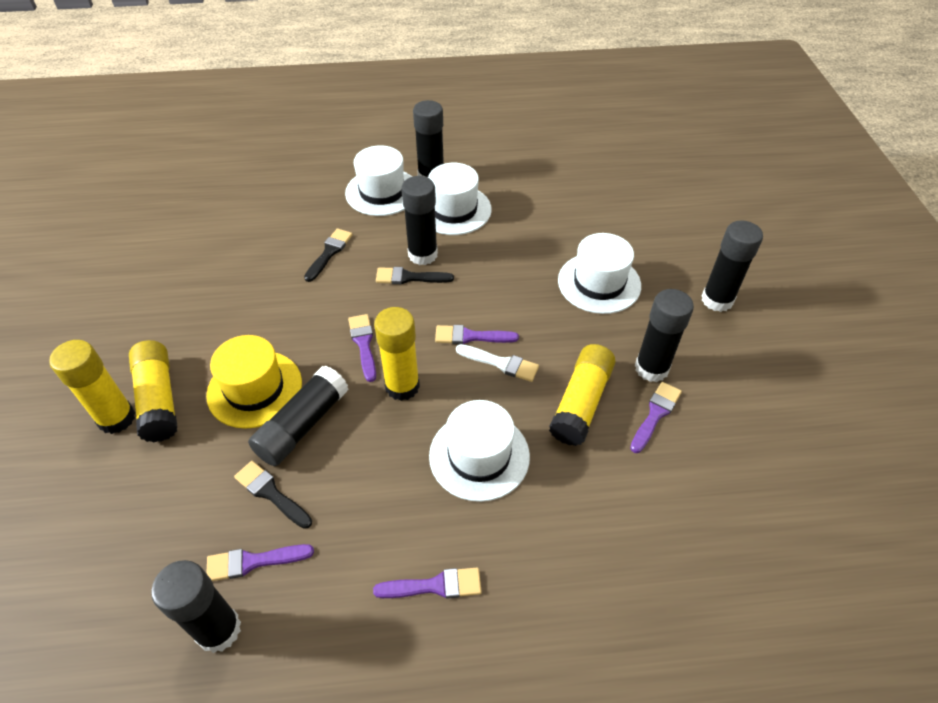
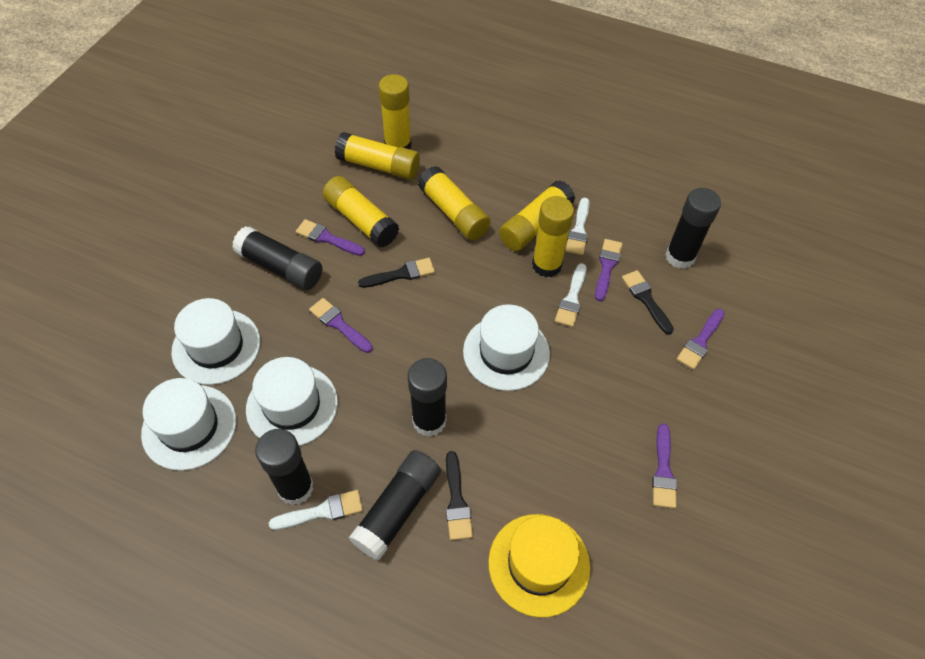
black glue stick: 6 -> 5
white brush: 1 -> 3
yellow glue stick: 4 -> 6

